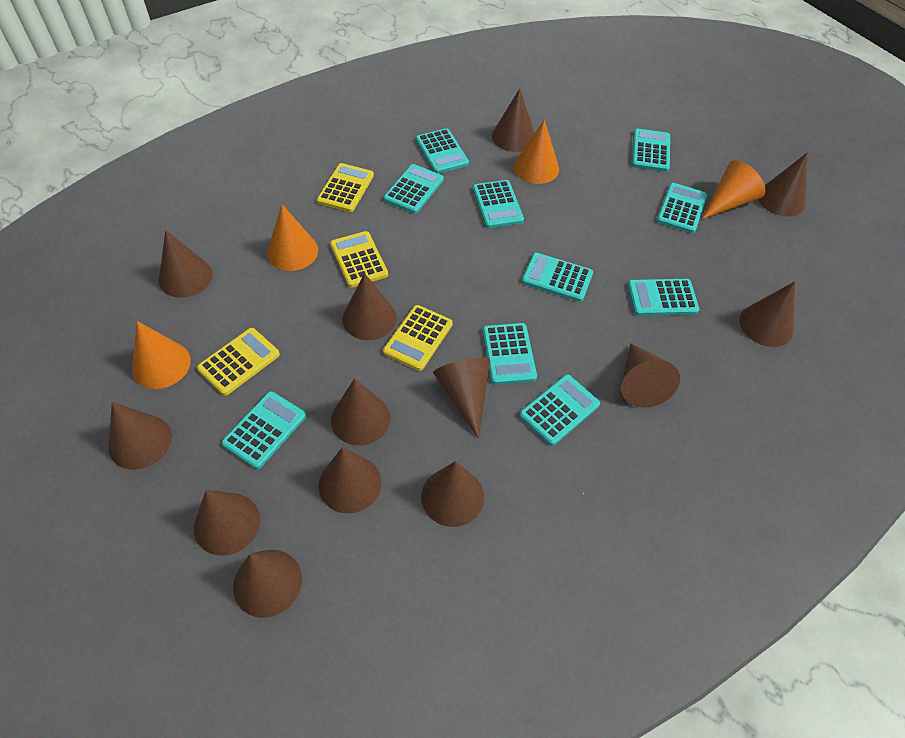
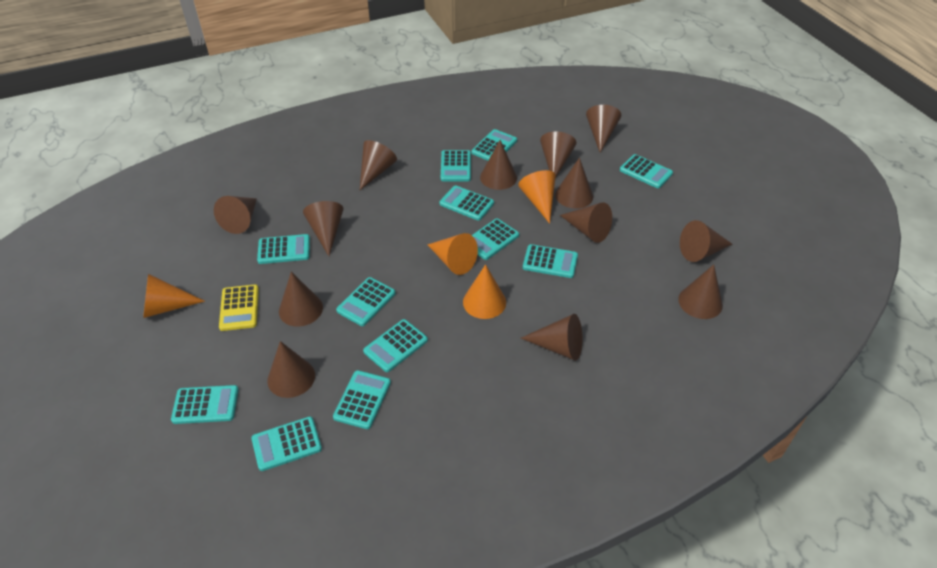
turquoise calculator: 10 -> 12
yellow calculator: 4 -> 1

